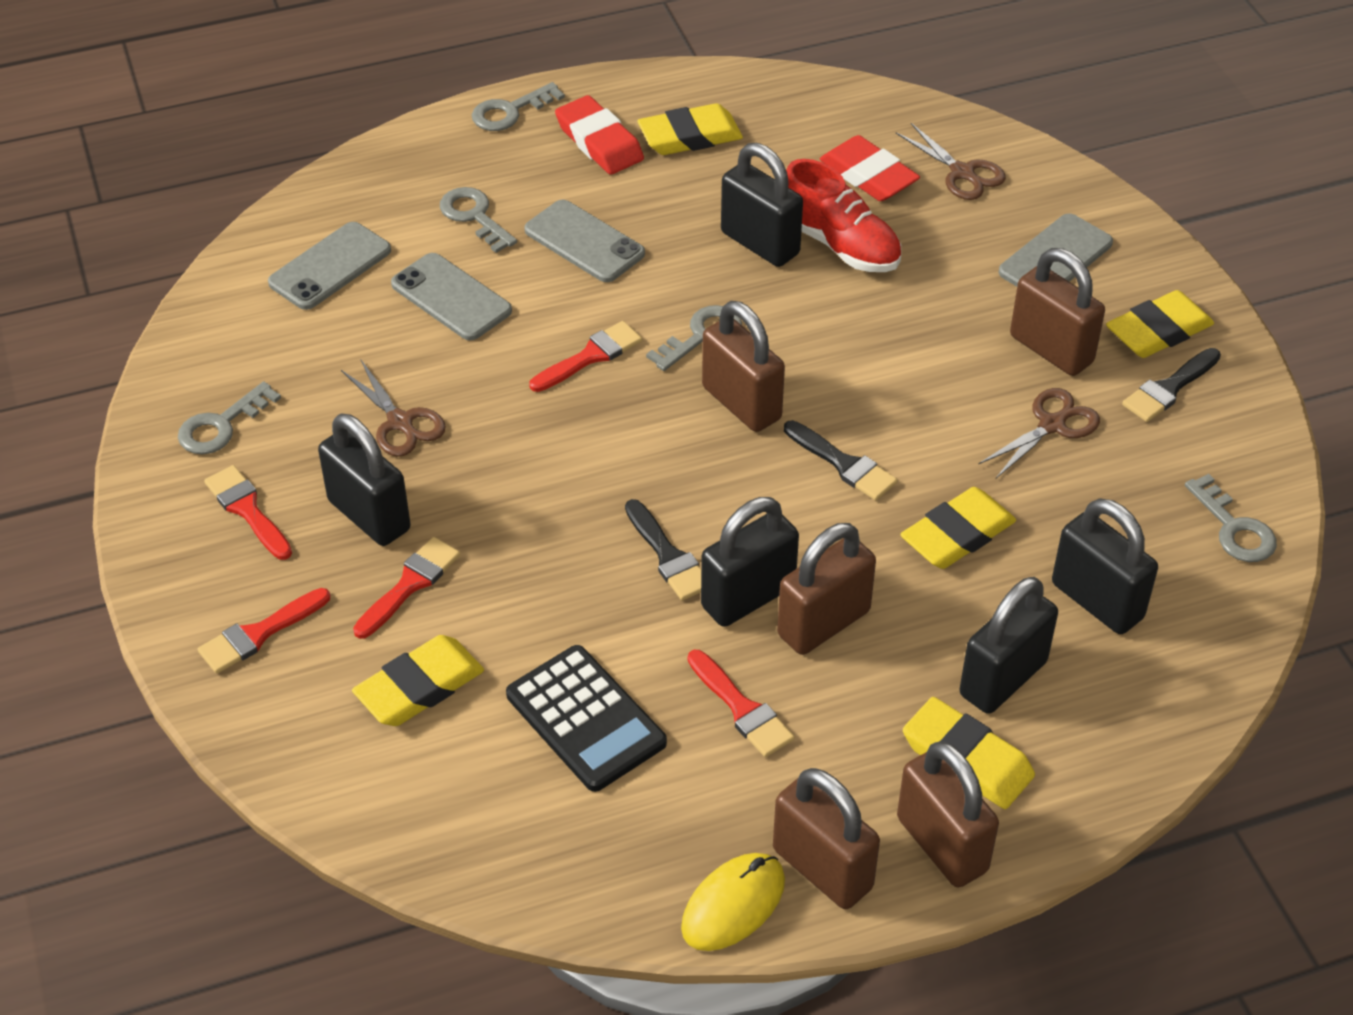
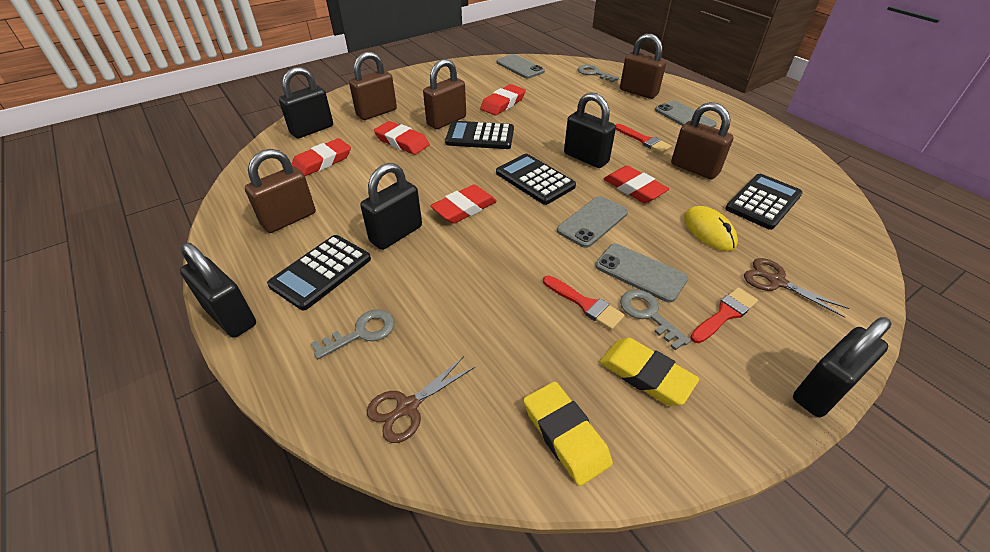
black brush: 3 -> 0
black calculator: 1 -> 4
brown scissors: 3 -> 2
grey key: 5 -> 3
red brush: 5 -> 3
red eraser: 2 -> 5
red shoe: 1 -> 0
yellow eraser: 5 -> 2

